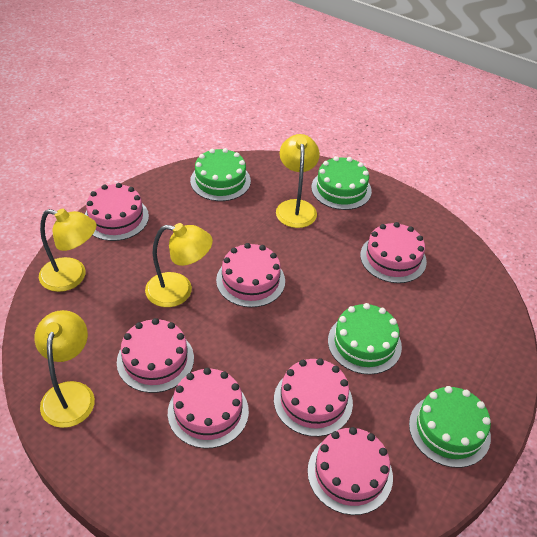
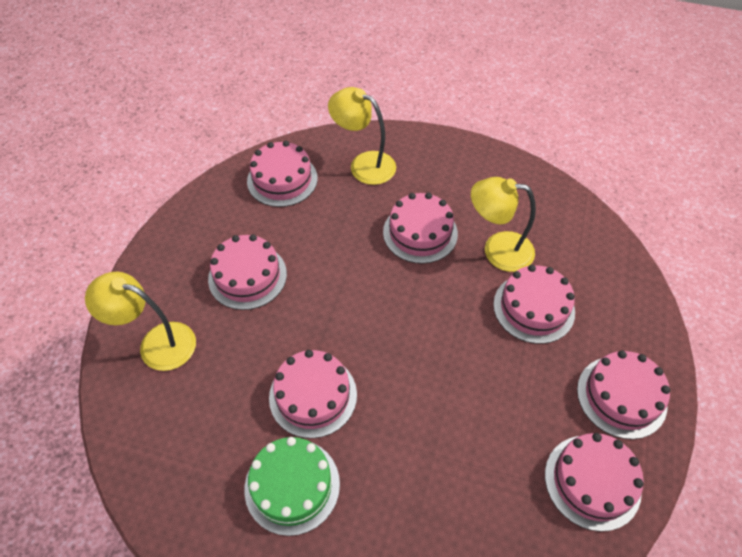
green cake: 4 -> 1
yellow lamp: 4 -> 3

